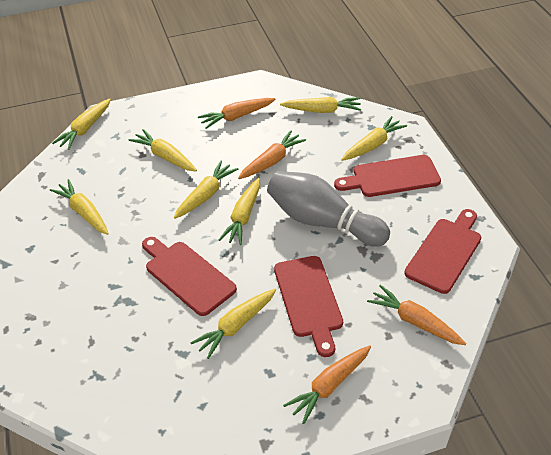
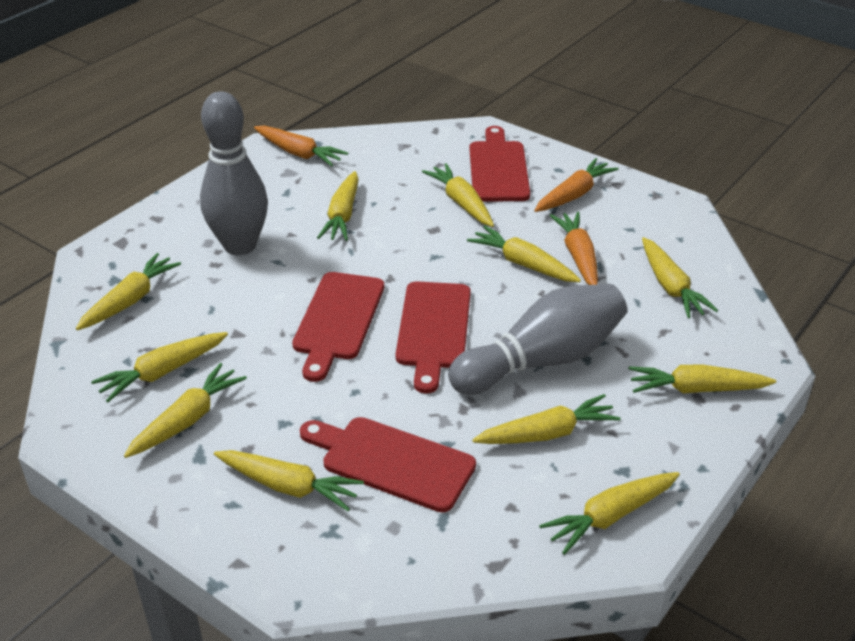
grey bowling pin: 1 -> 2
orange carrot: 4 -> 3
yellow carrot: 8 -> 11

